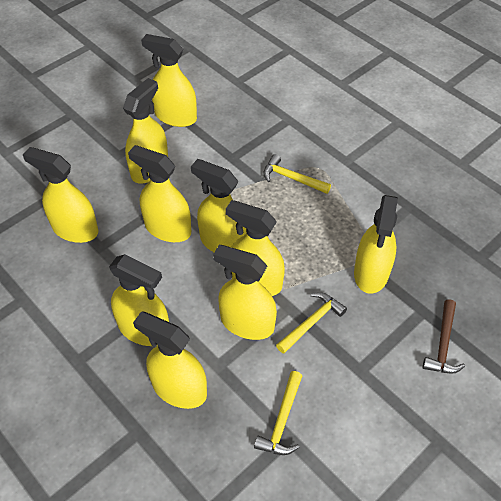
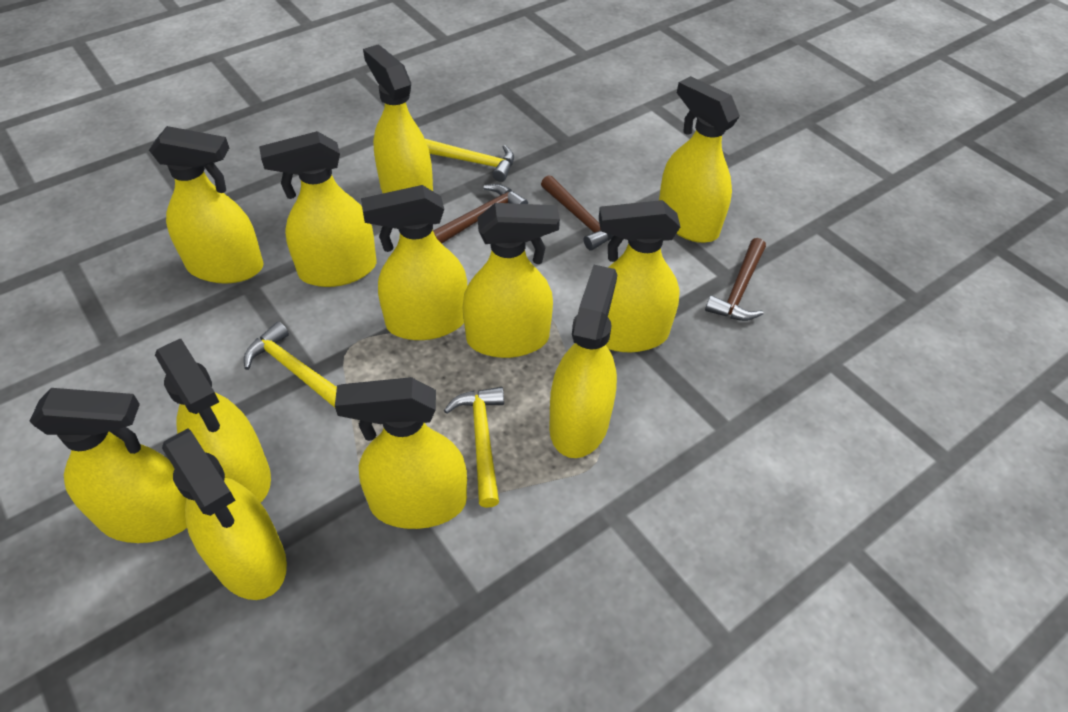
brown hammer: 1 -> 3
yellow spray bottle: 10 -> 12

